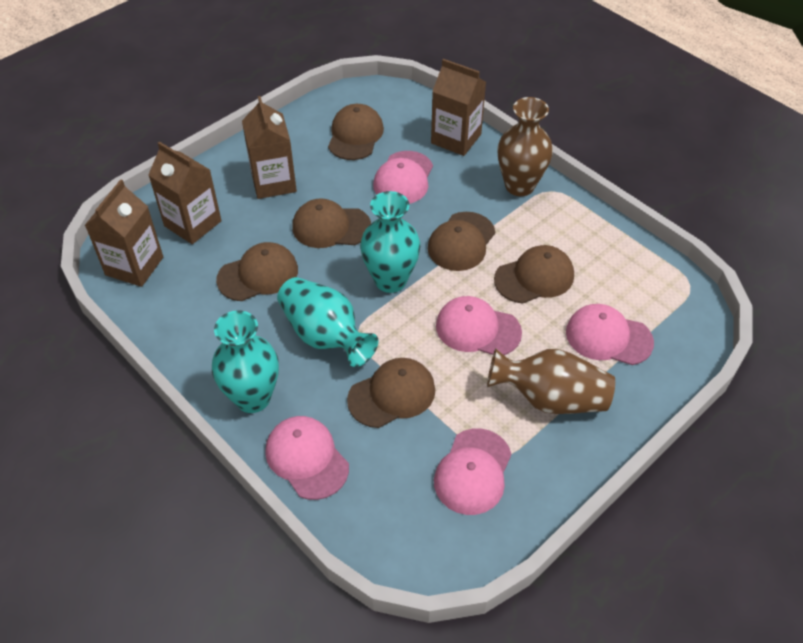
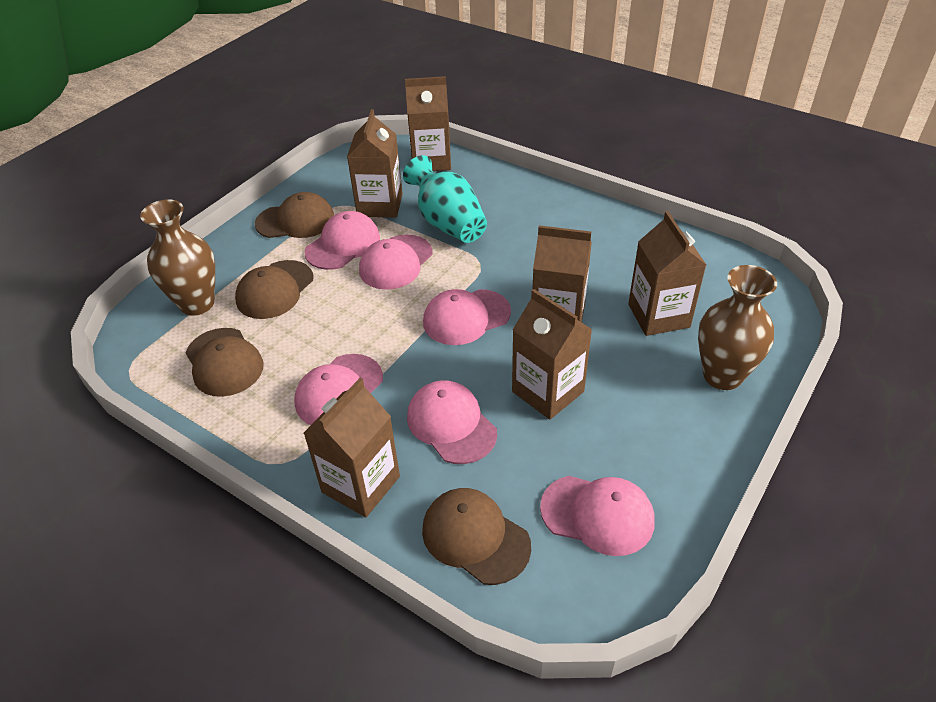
brown cap: 6 -> 4
brown carton: 4 -> 6
pink cap: 5 -> 6
turquoise vase: 3 -> 1

